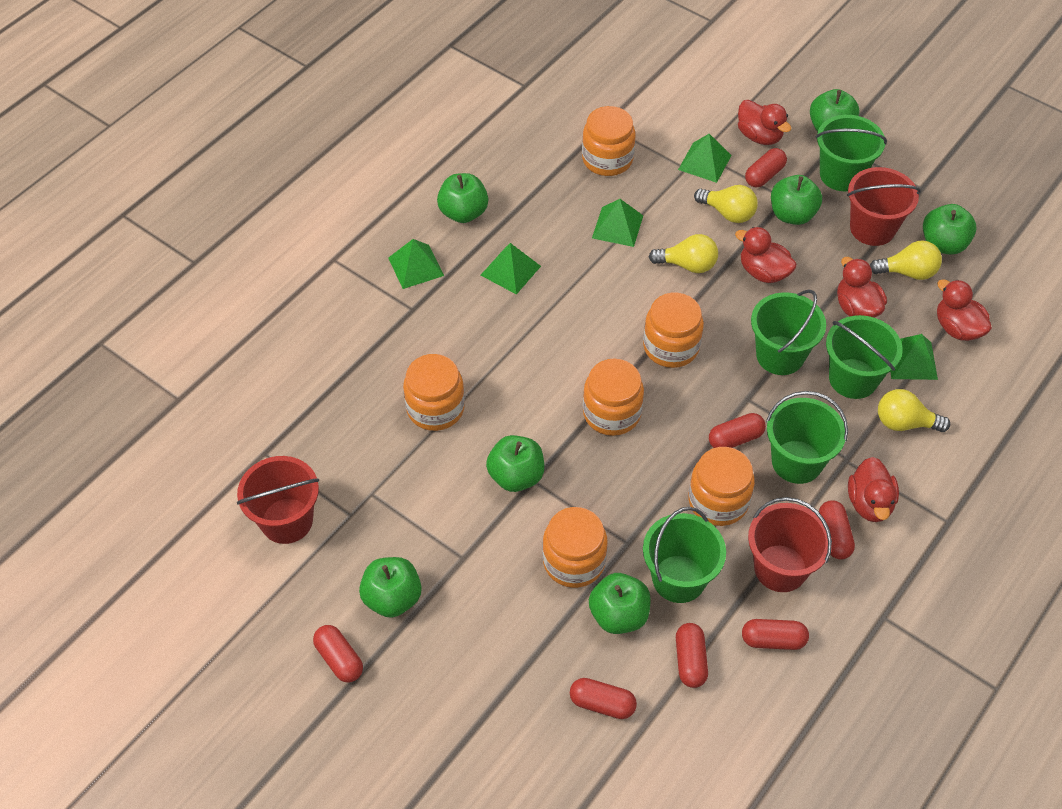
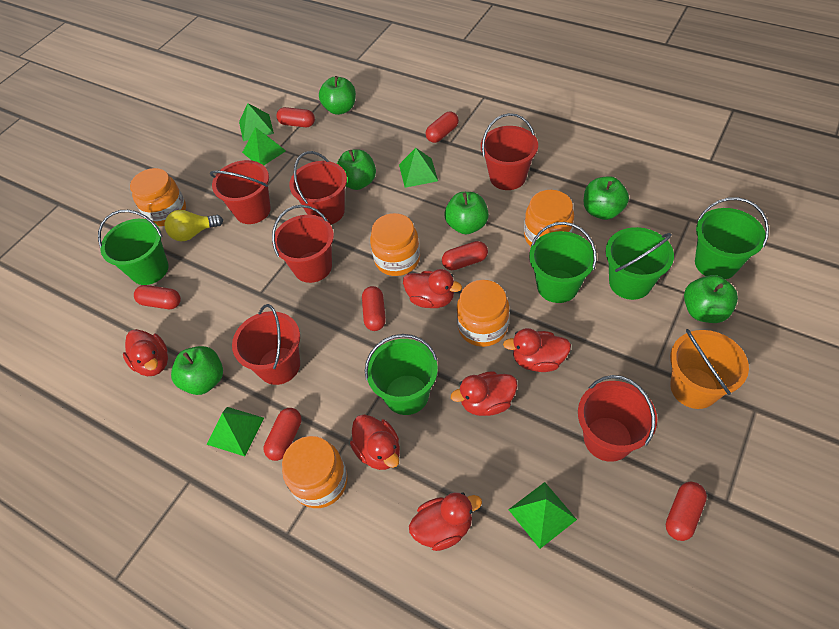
green apple: 7 -> 6
orange bucket: 0 -> 1
orange jar: 6 -> 5
red bucket: 3 -> 6
red duck: 5 -> 6
yellow light bulb: 4 -> 1

